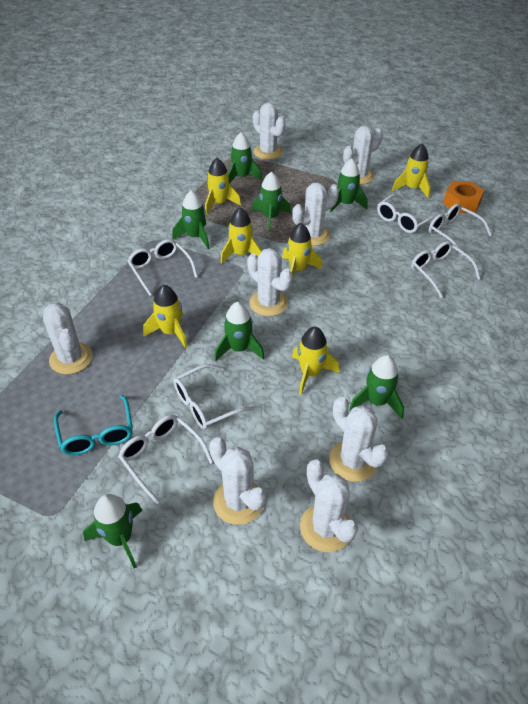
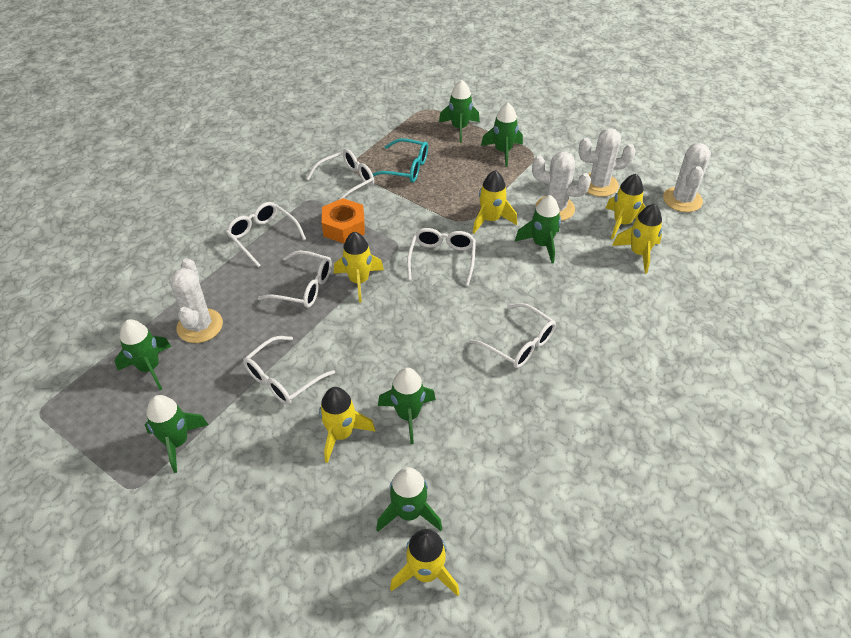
white cactus: 8 -> 4

